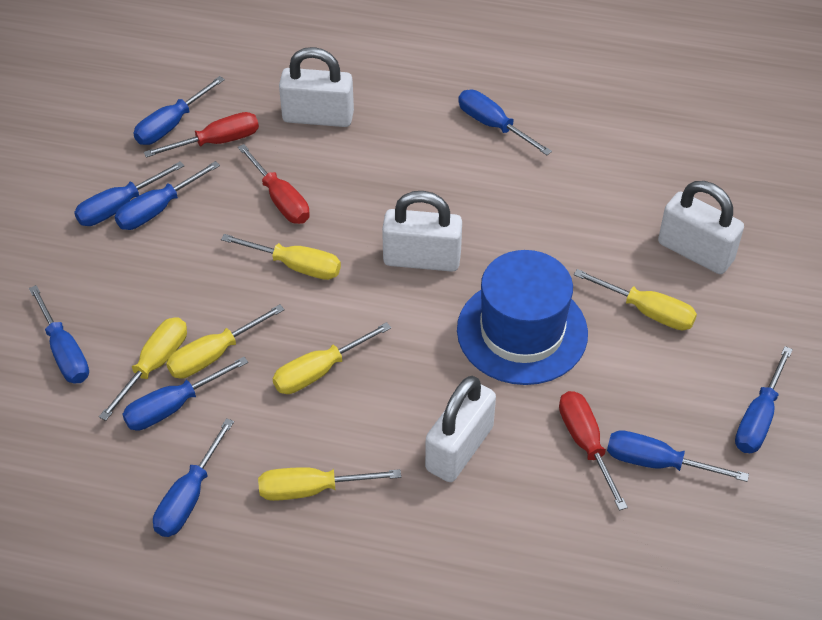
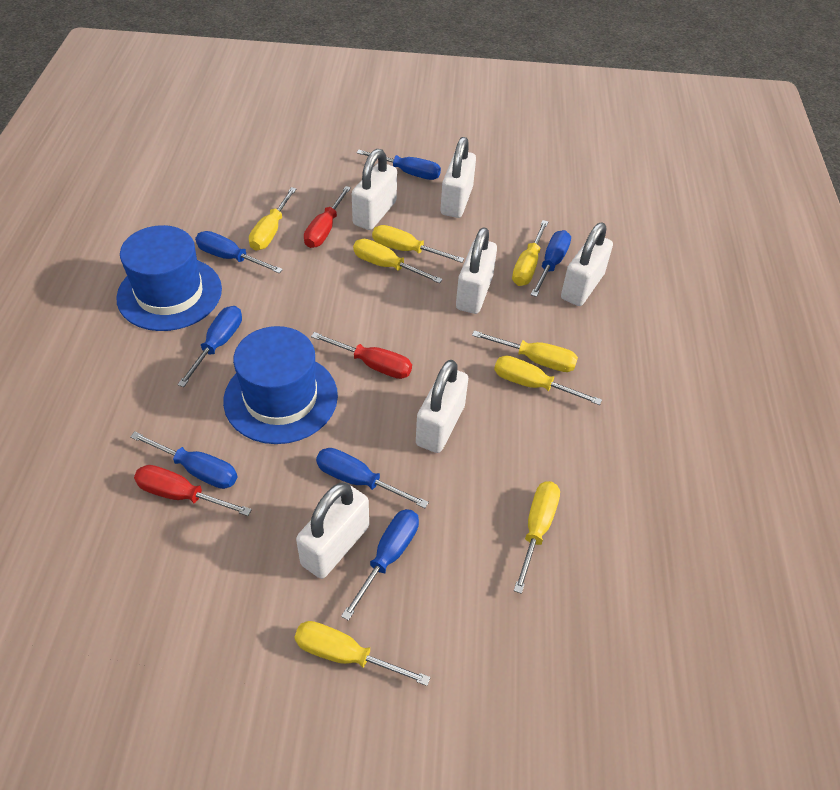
blue hat: 1 -> 2
blue screwdriver: 9 -> 7
white padlock: 4 -> 6
yellow screwdriver: 6 -> 8

